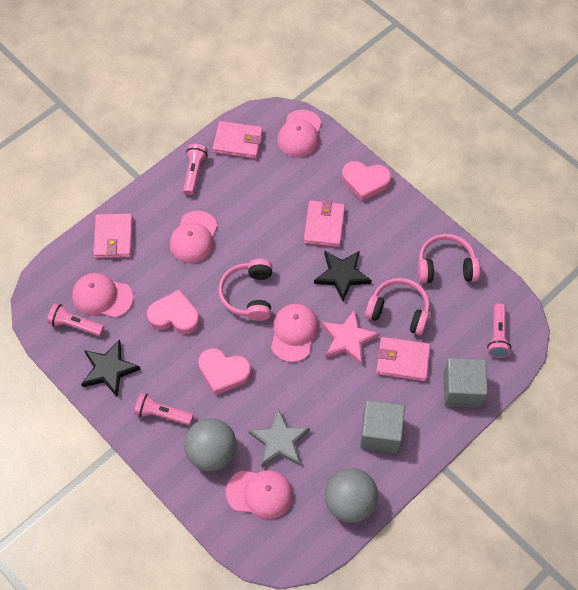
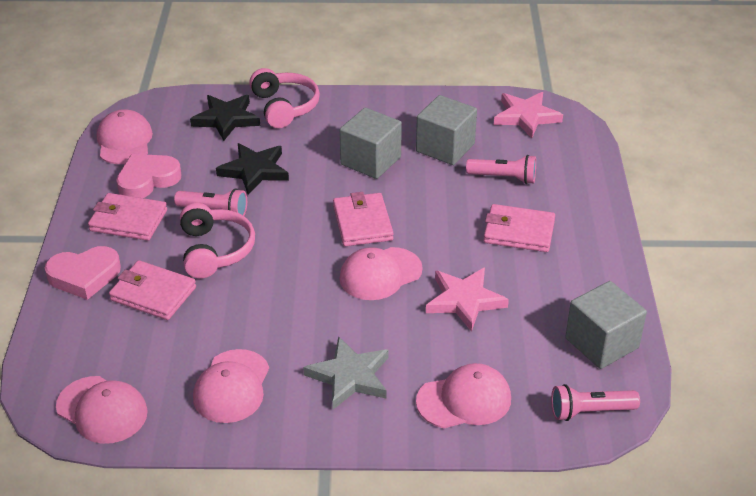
grey ball: 2 -> 0
grey cube: 2 -> 3
pink flashlight: 4 -> 3
pink headphones: 3 -> 2
pink heart: 3 -> 2
pink star: 1 -> 2

